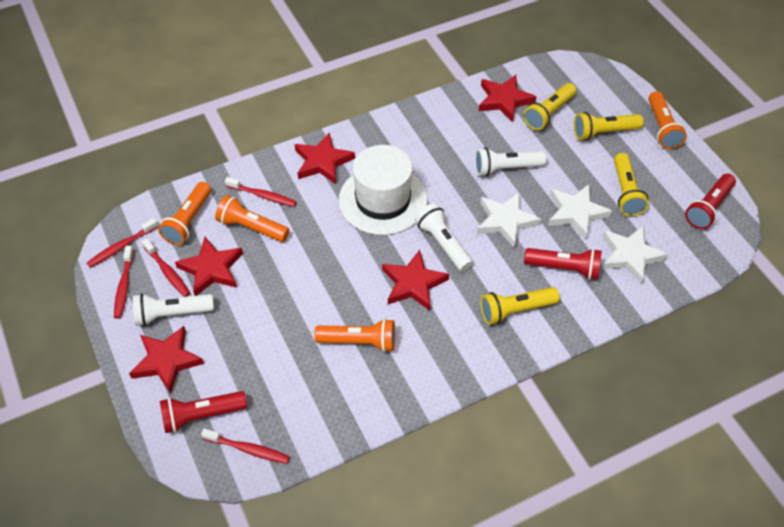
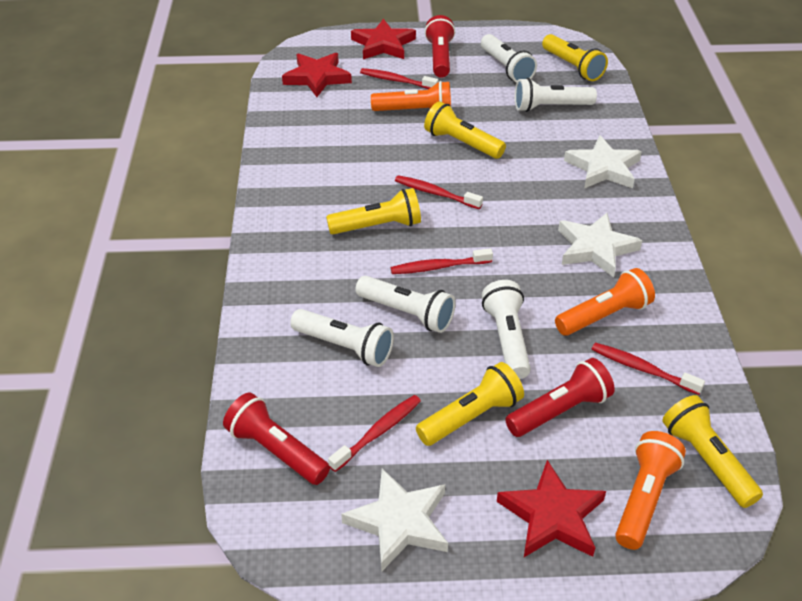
orange flashlight: 4 -> 3
red star: 5 -> 3
white flashlight: 3 -> 5
white hat: 1 -> 0
yellow flashlight: 4 -> 5

